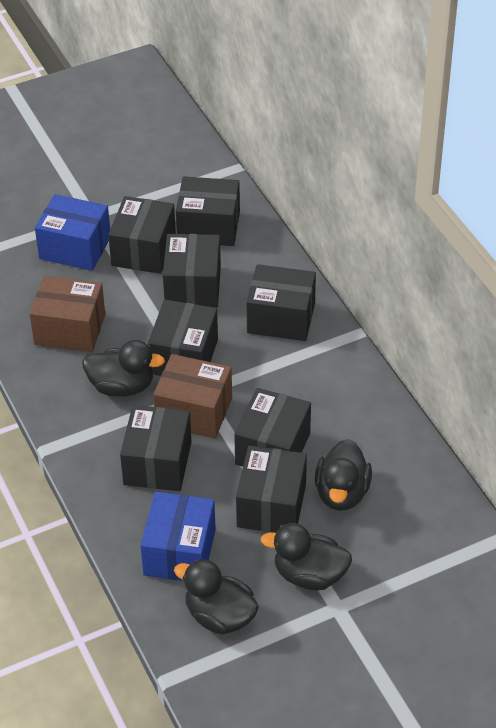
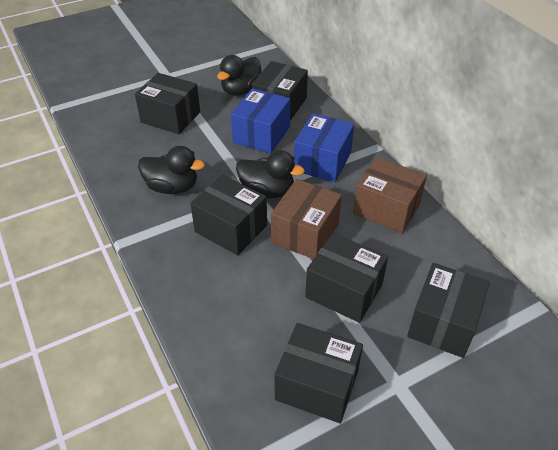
black box: 8 -> 6
black duck: 4 -> 3

